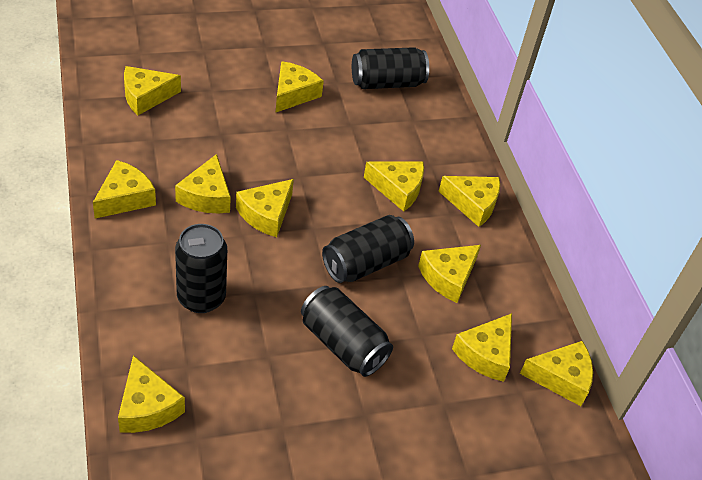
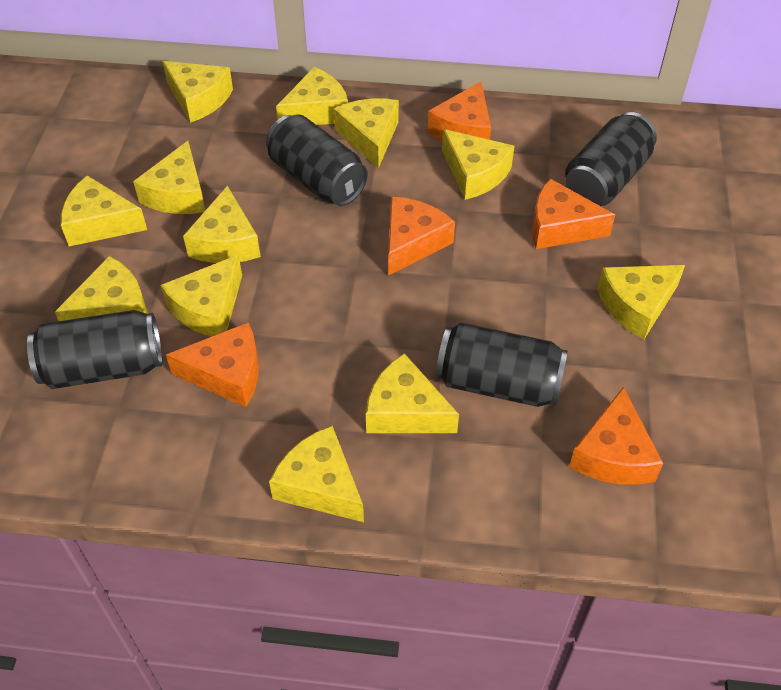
orange cheese: 0 -> 5
yellow cheese: 11 -> 12

